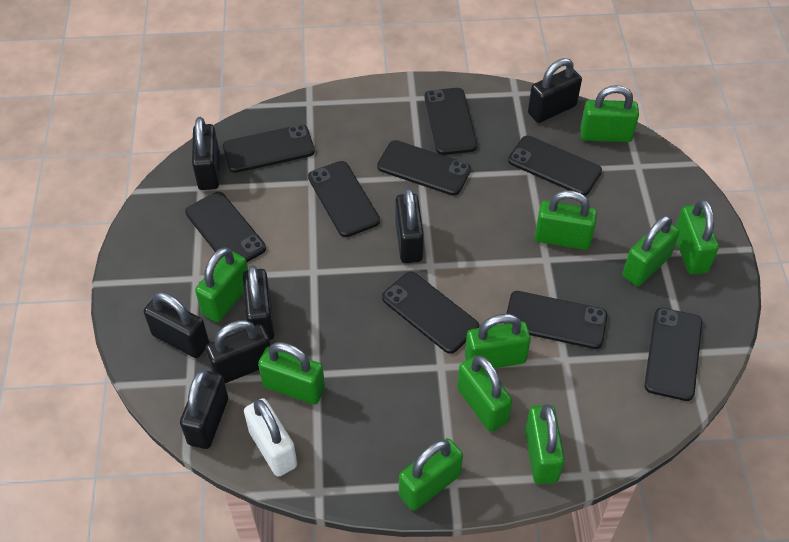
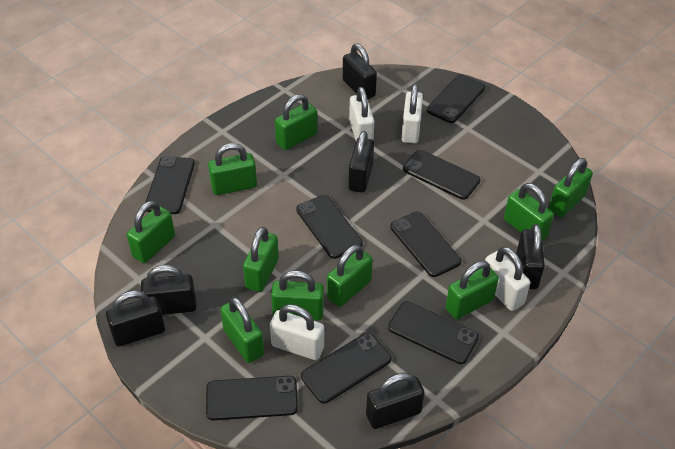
black padlock: 7 -> 6
black phone: 9 -> 8
white padlock: 1 -> 4

